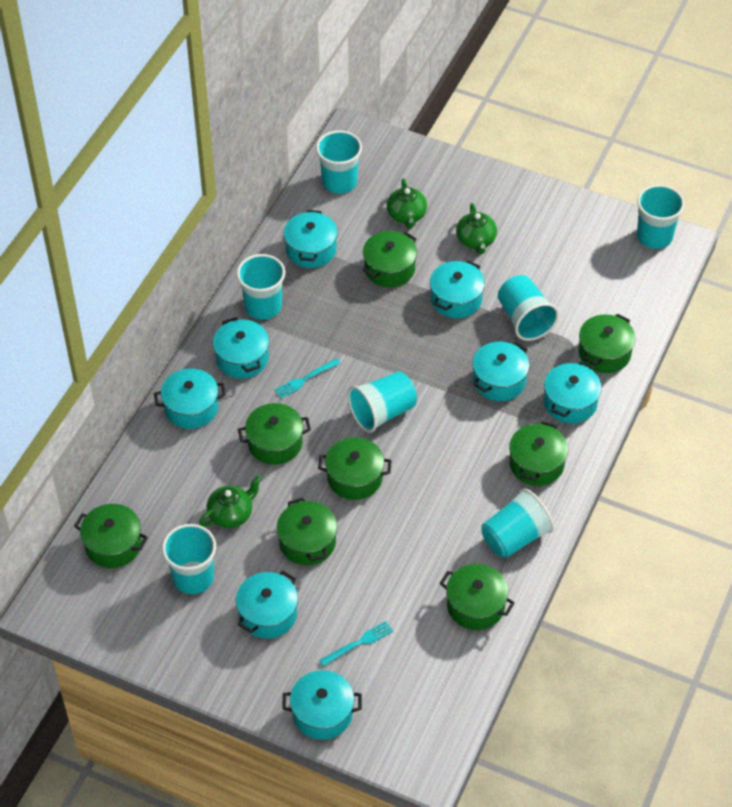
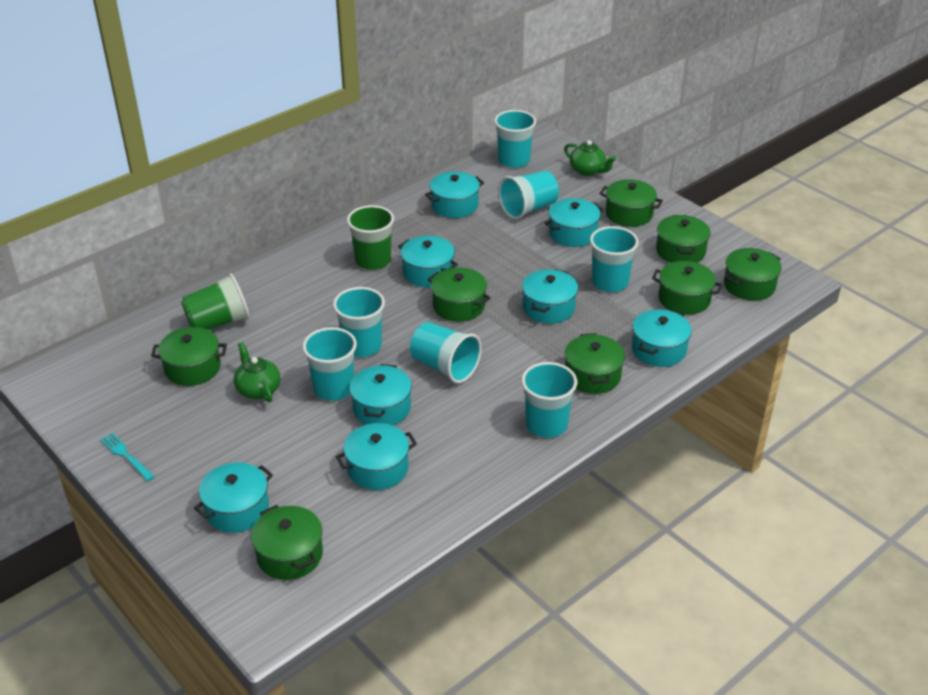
green cup: 0 -> 2
green teapot: 3 -> 2
turquoise fork: 2 -> 1

